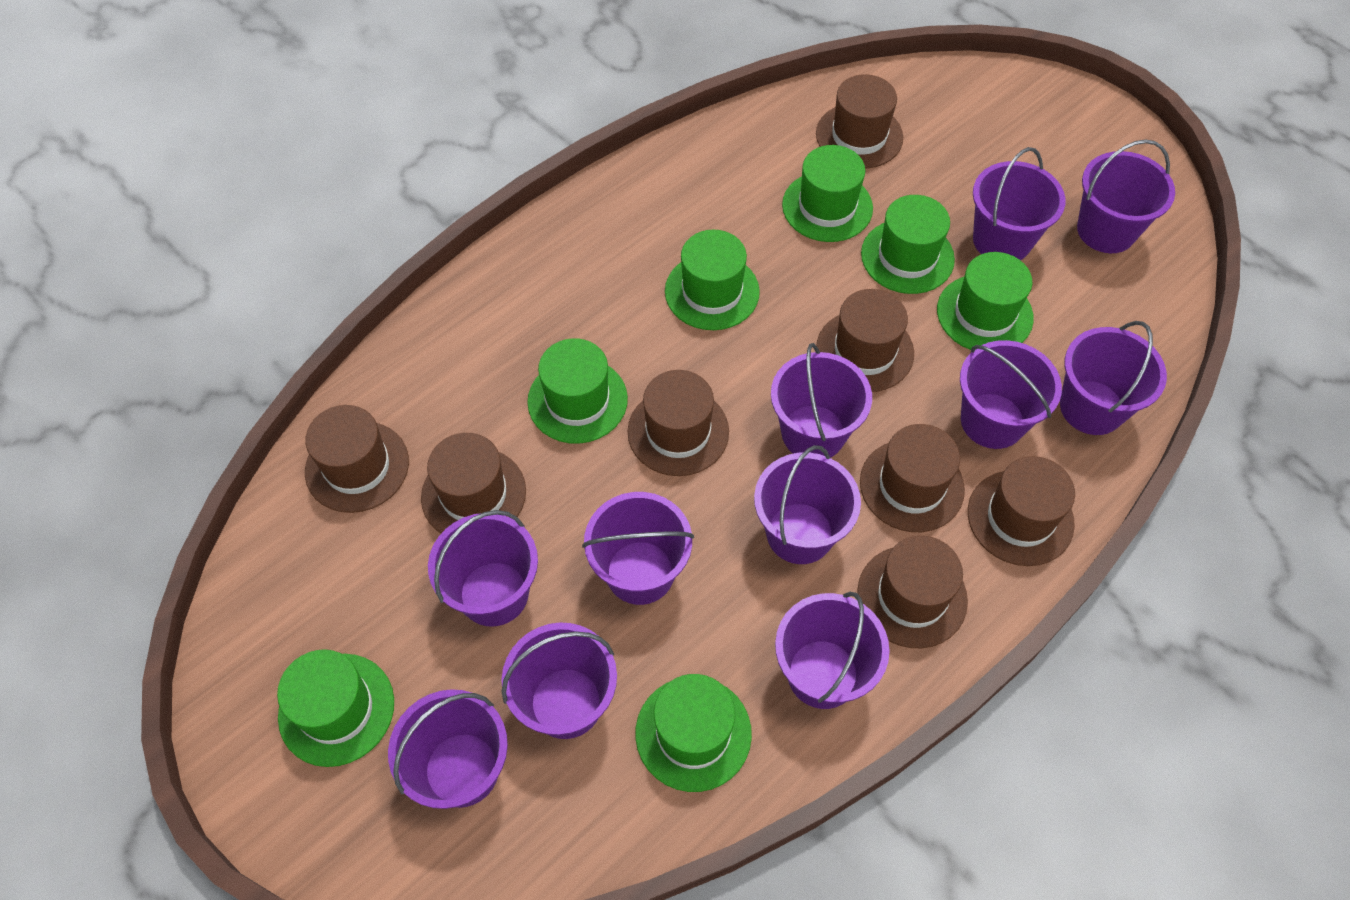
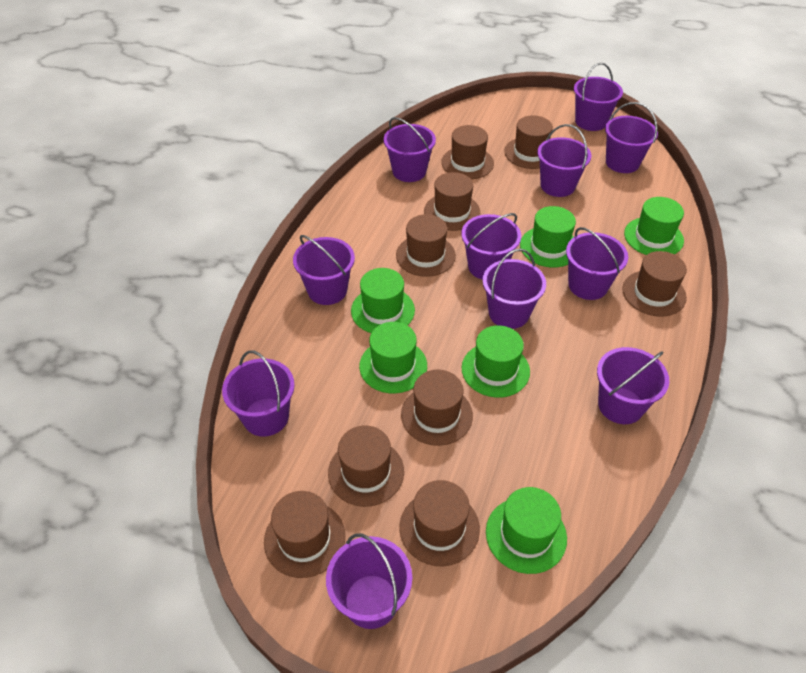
brown hat: 8 -> 9
green hat: 7 -> 6

